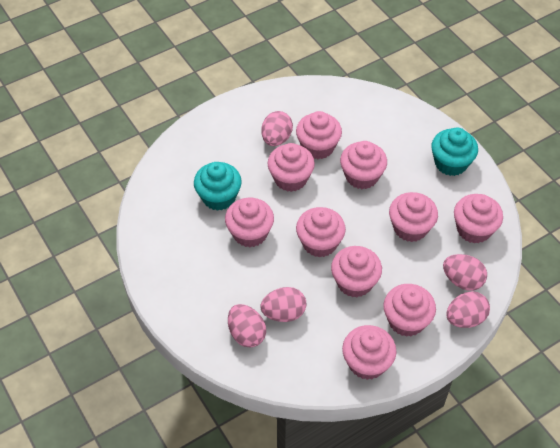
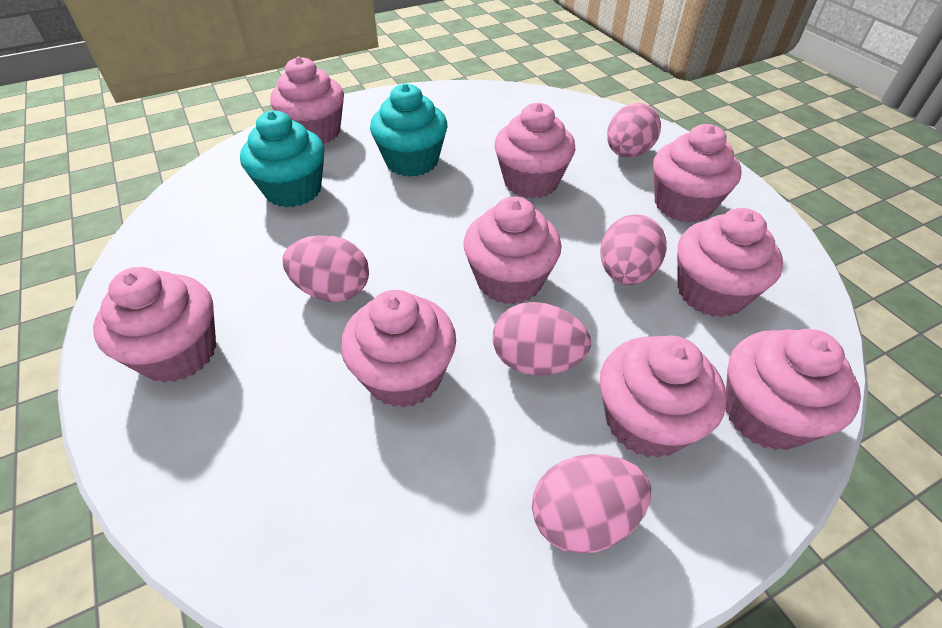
pink cupcake: 10 -> 9

